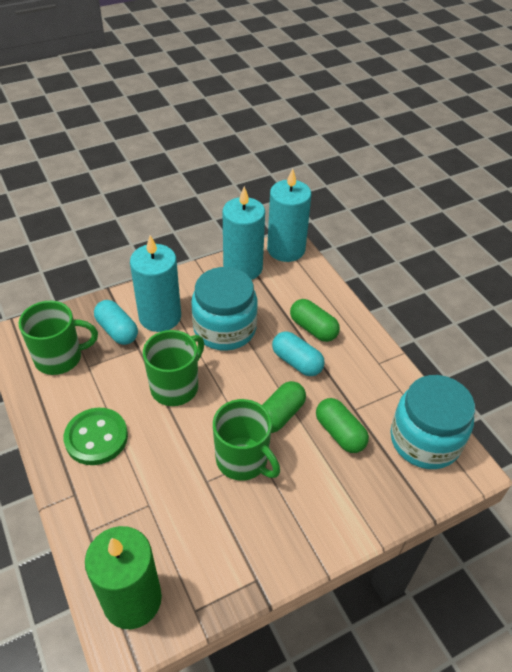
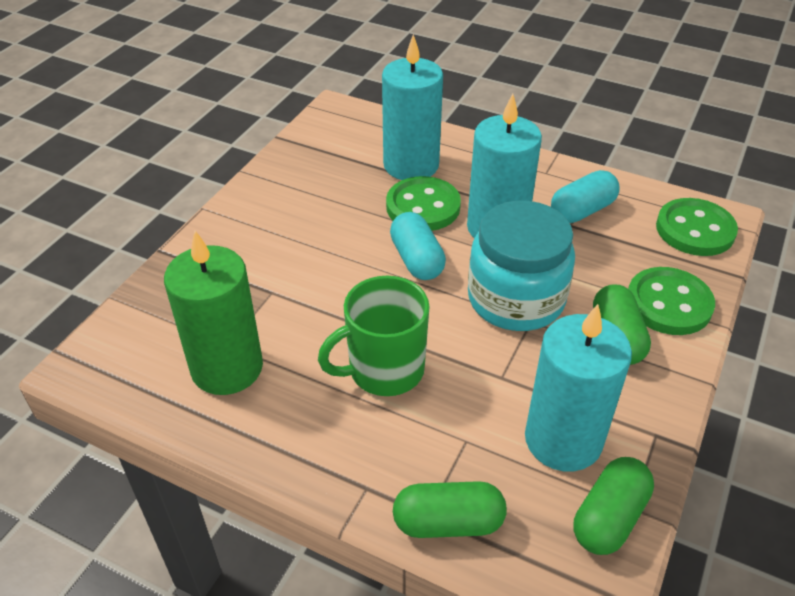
green button: 1 -> 3
green mug: 3 -> 1
turquoise jar: 2 -> 1

